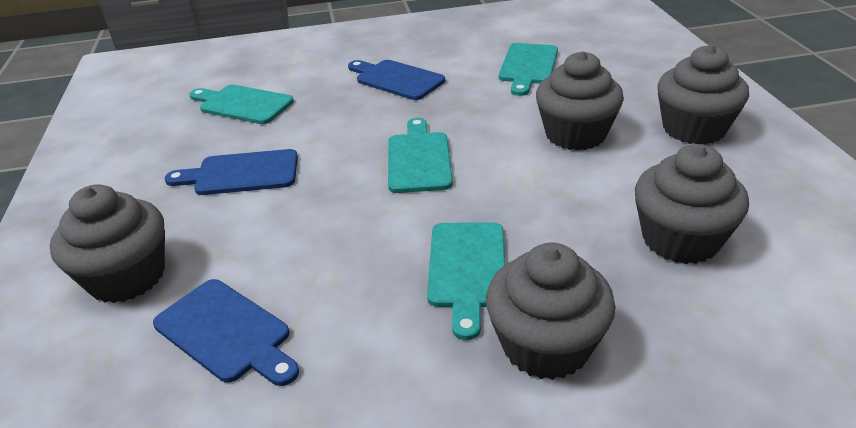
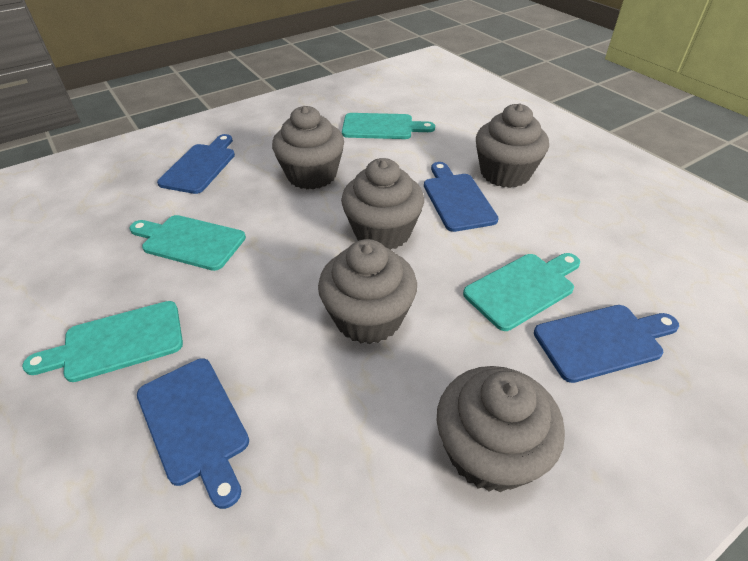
blue cutting board: 3 -> 4

